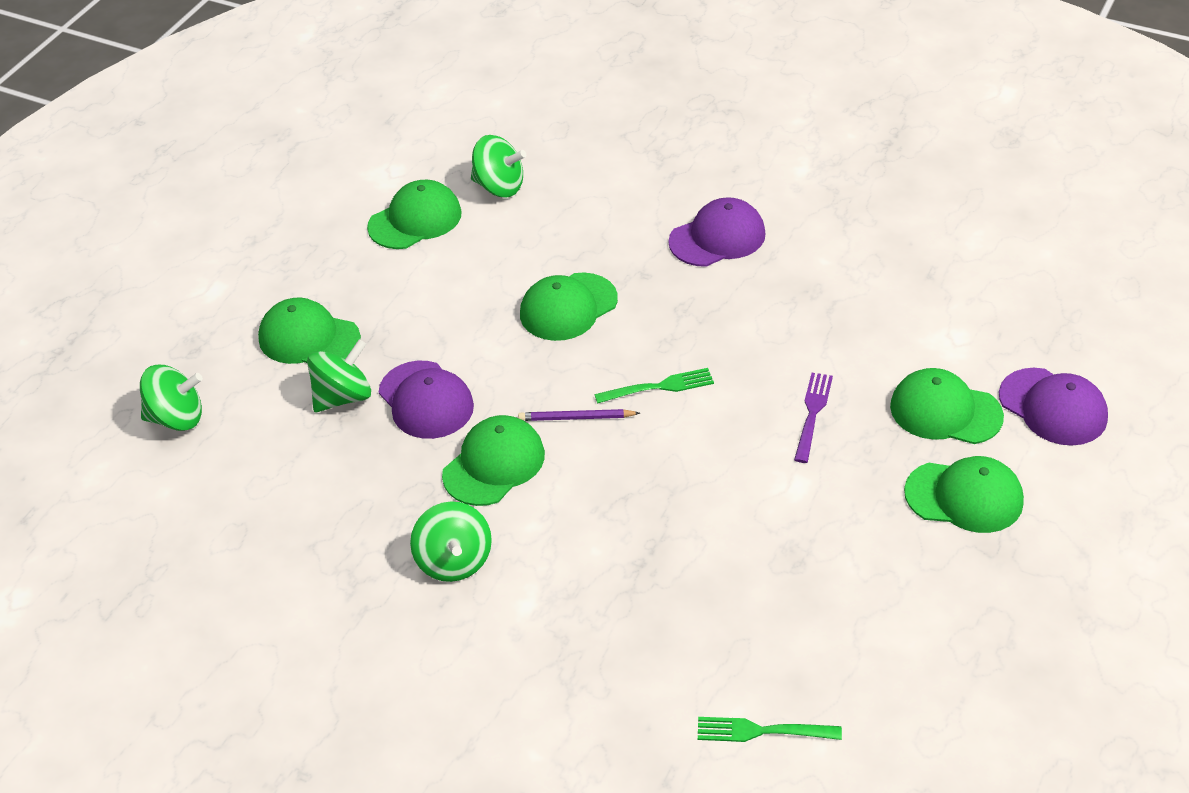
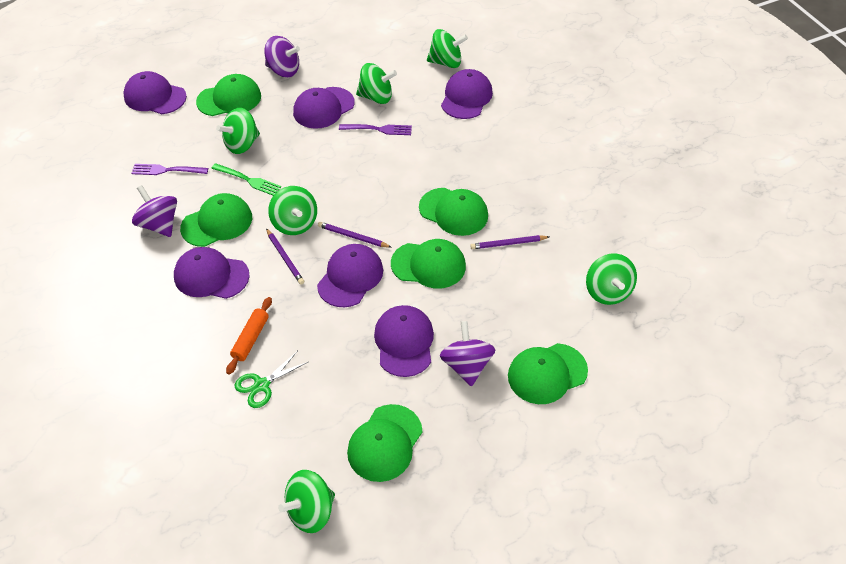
green fork: 2 -> 1
green scissors: 0 -> 1
green spinning top: 4 -> 6
orange rolling pin: 0 -> 1
purple cap: 3 -> 6
purple fork: 1 -> 2
purple pencil: 1 -> 3
purple spinning top: 0 -> 3

